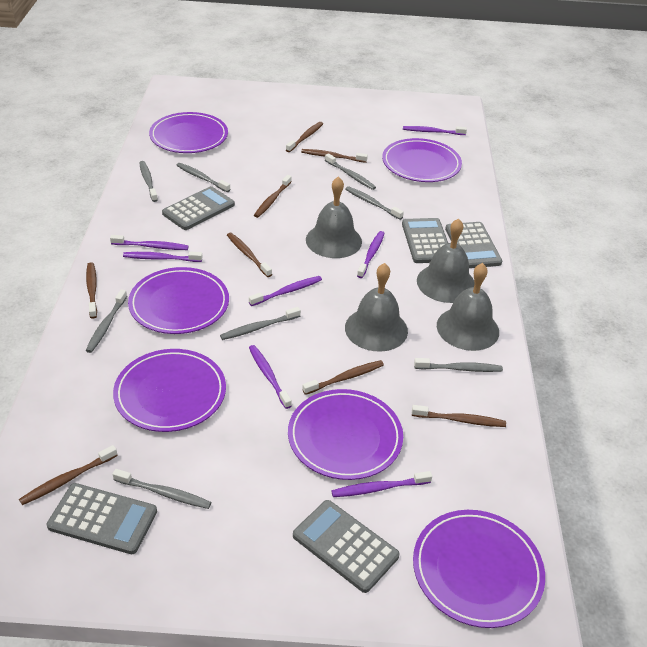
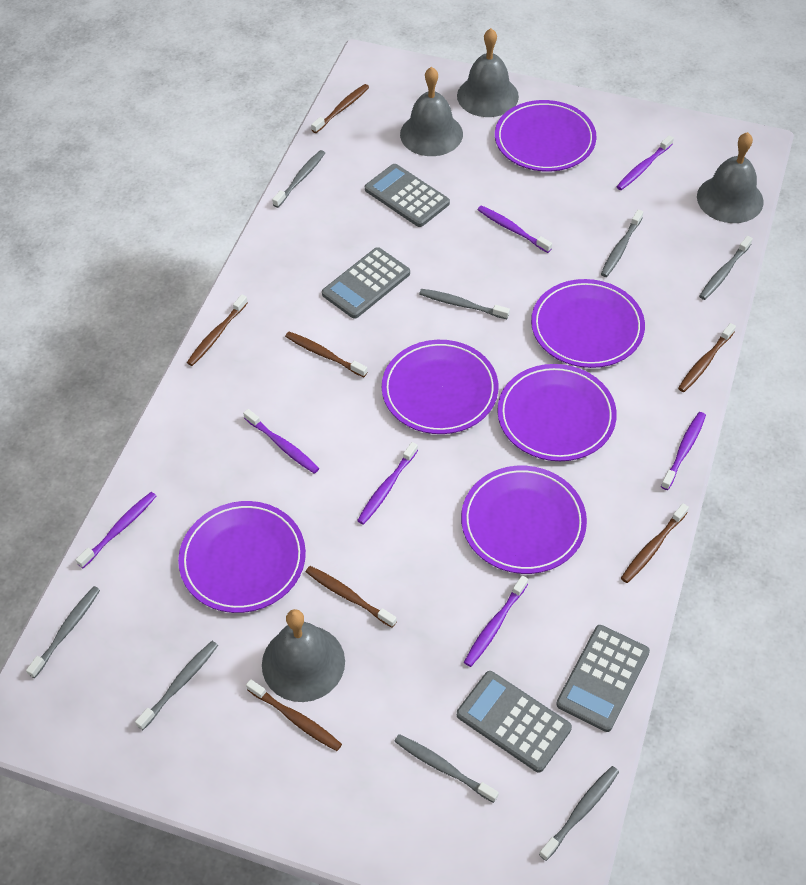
brown toothbrush: 8 -> 7
grey calculator: 5 -> 4

